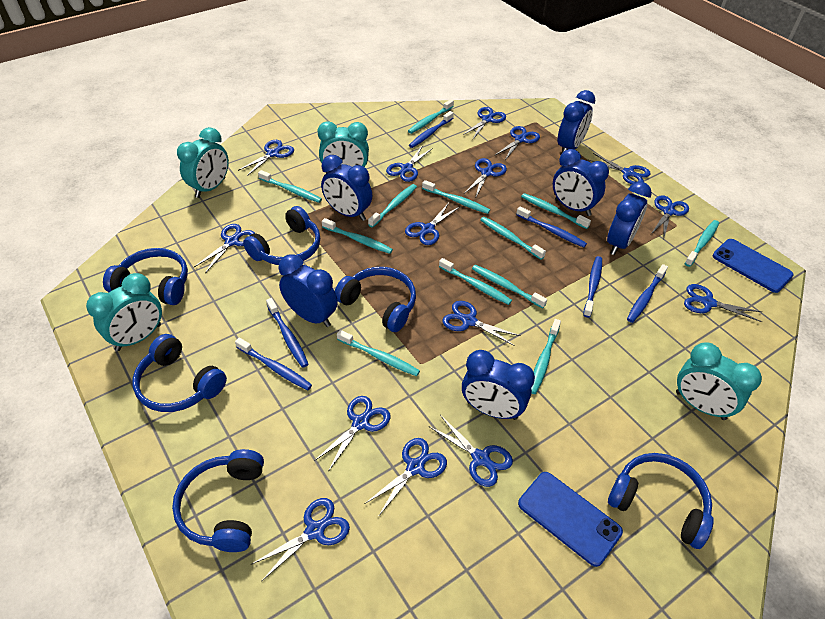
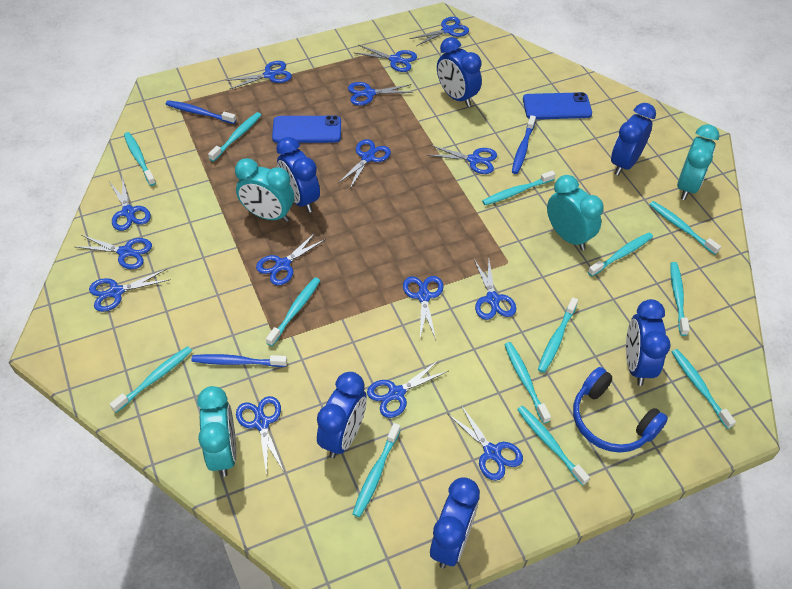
blue headphones: 6 -> 1
blue toothbrush: 6 -> 3
turquoise toothbrush: 12 -> 13

